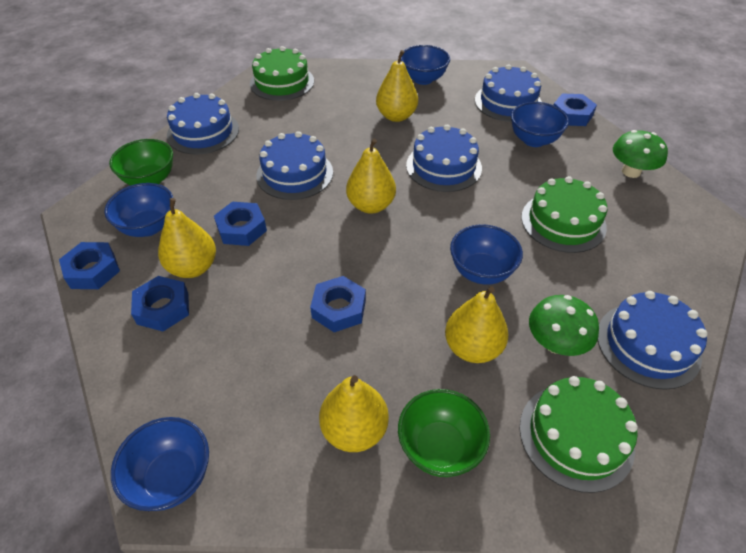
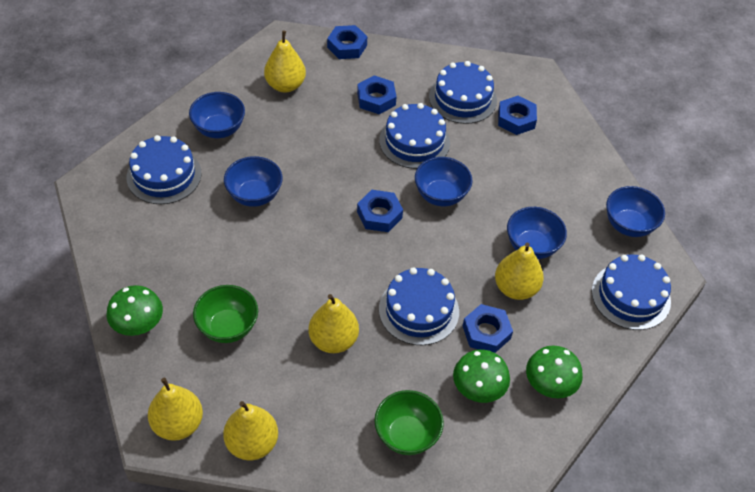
green cake: 3 -> 0
green mushroom: 2 -> 3

